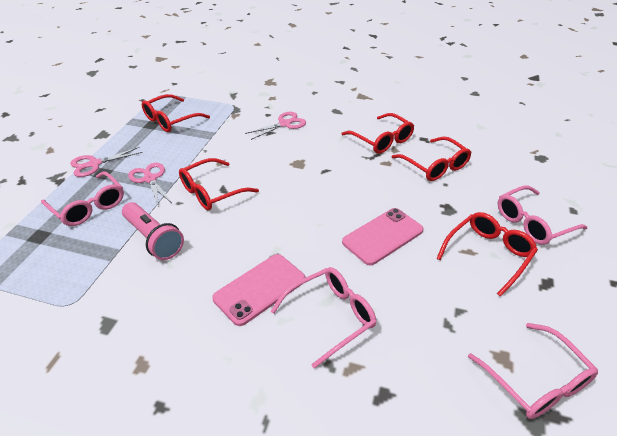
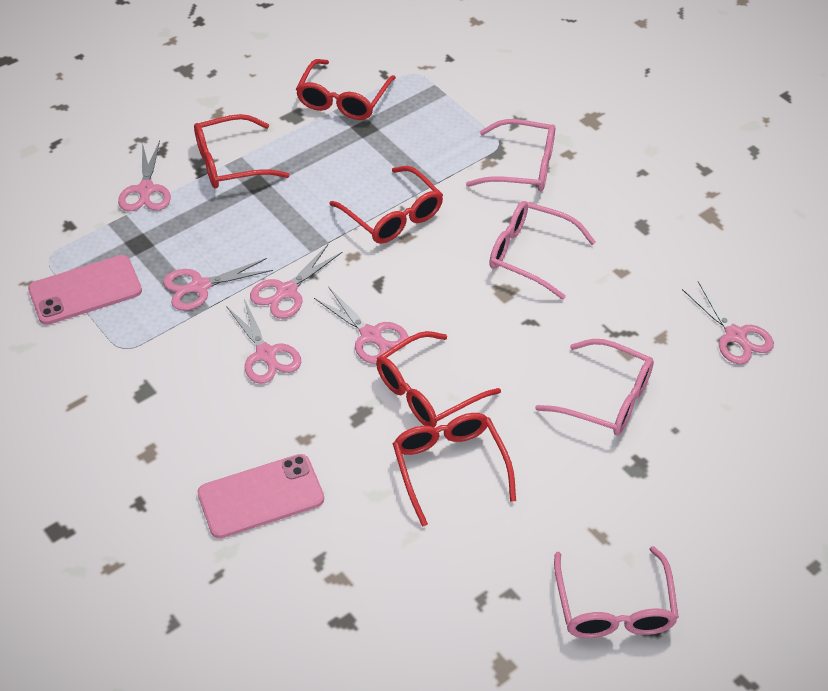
pink flashlight: 1 -> 0
pink scissors: 3 -> 6

